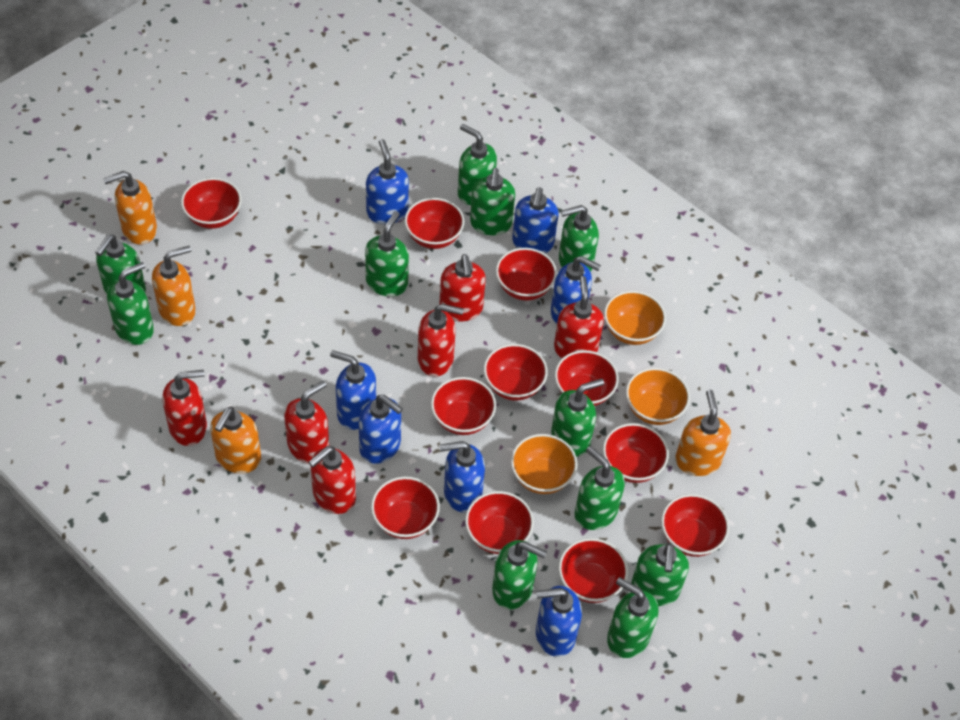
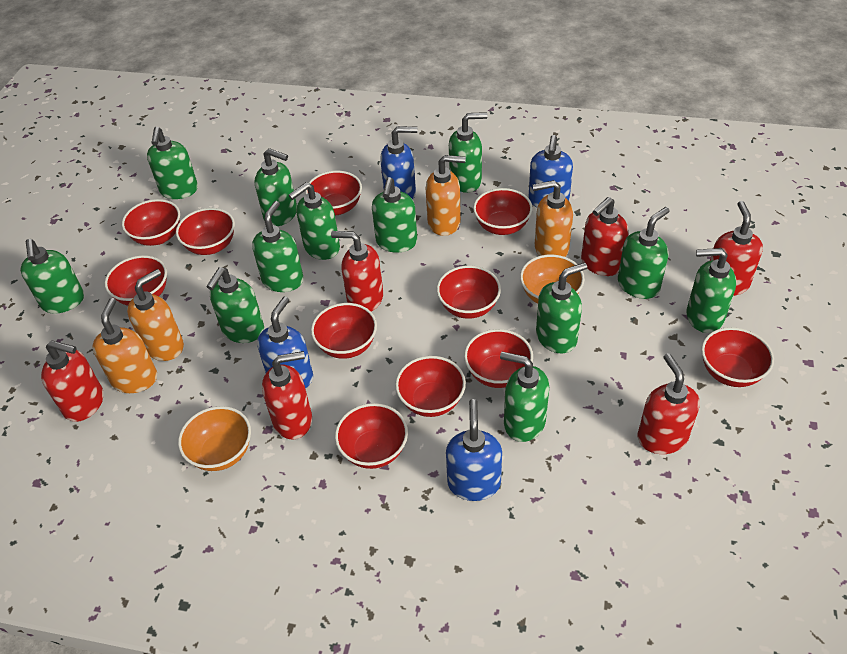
blue soap dispenser: 7 -> 4
green soap dispenser: 11 -> 12
orange bowl: 3 -> 2

